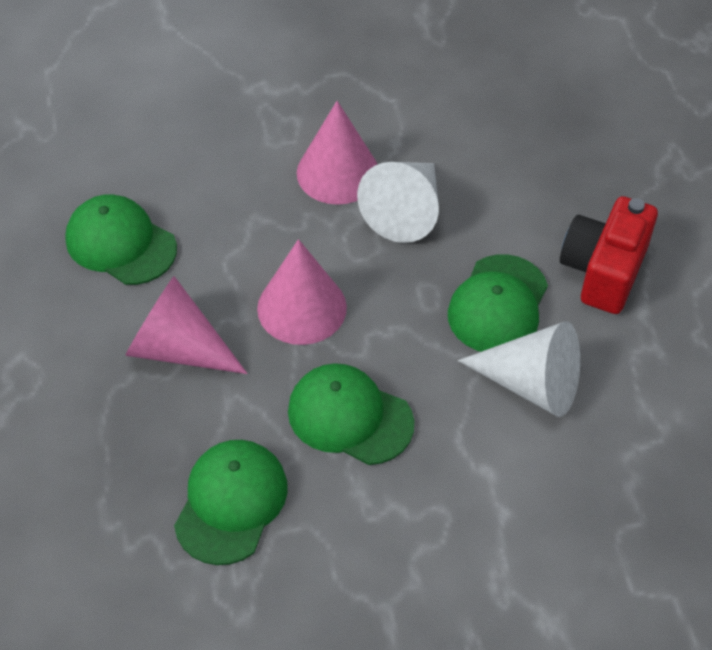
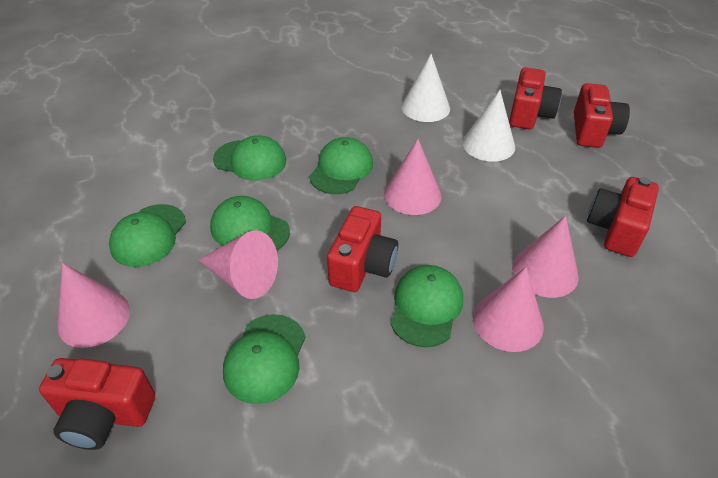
green cap: 4 -> 6
pink cone: 3 -> 5
red camera: 1 -> 5

